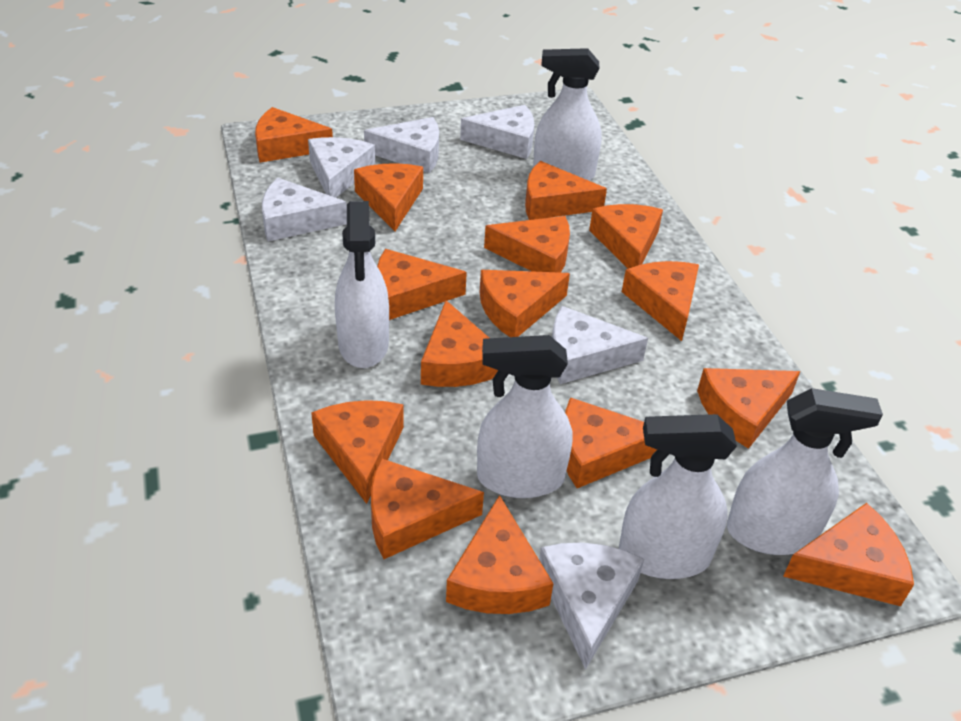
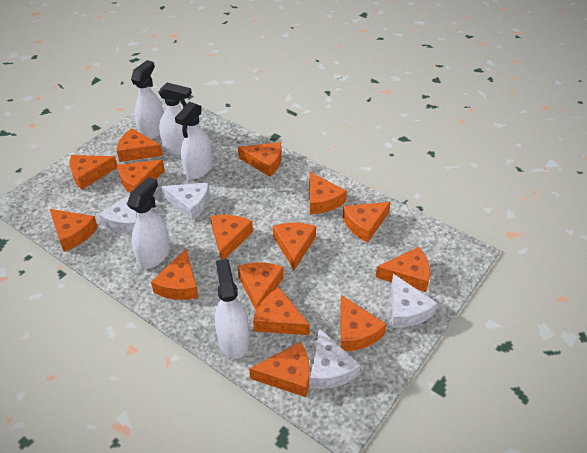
white cheese: 6 -> 4

